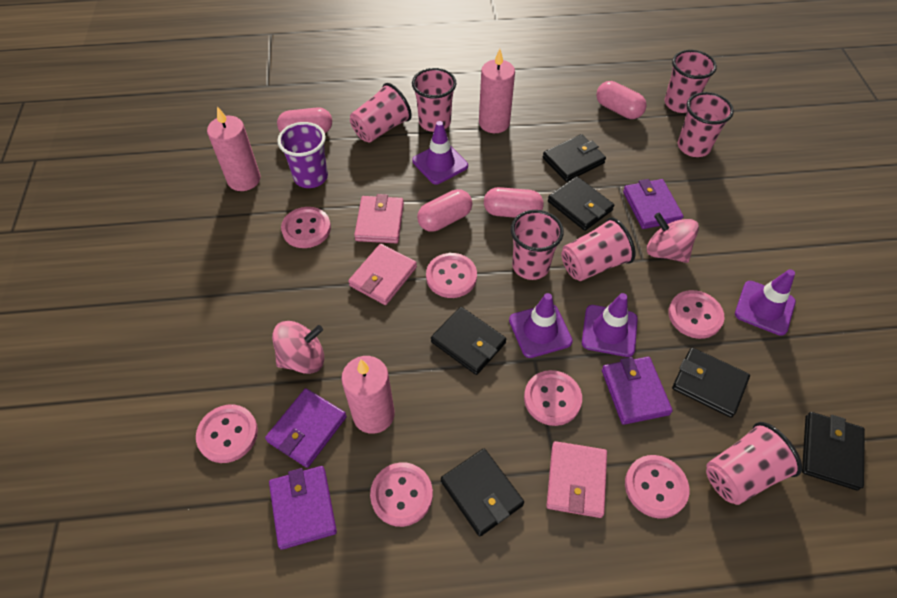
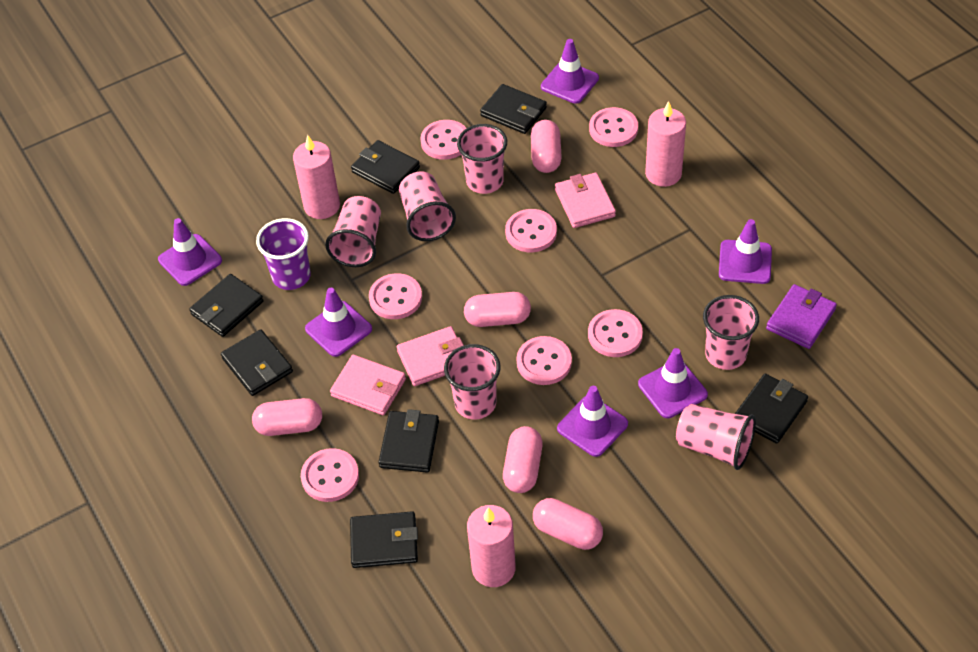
black wallet: 6 -> 7
pink capsule: 4 -> 5
pink cup: 7 -> 6
pink spinning top: 2 -> 0
purple traffic cone: 4 -> 6
purple wallet: 4 -> 1

